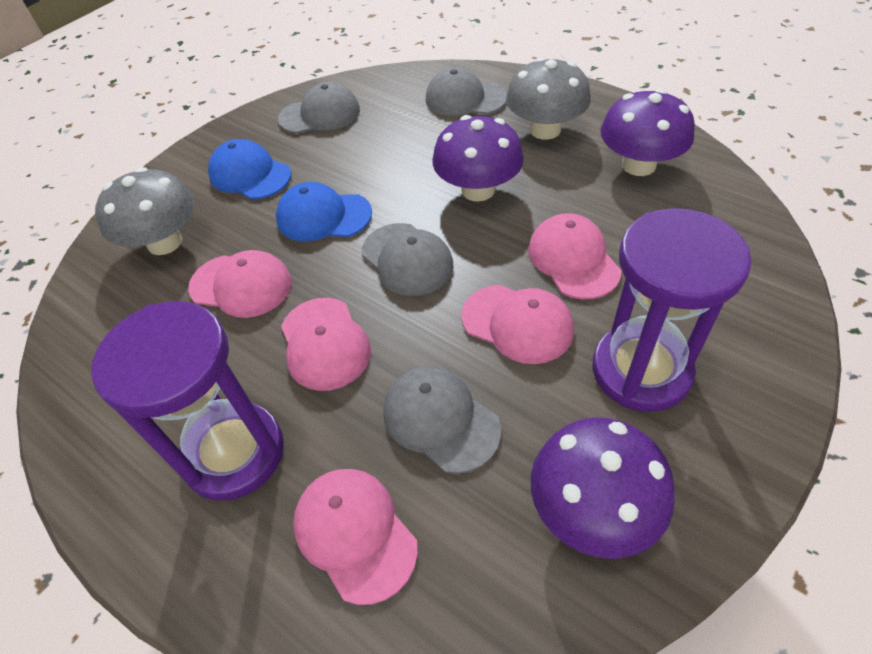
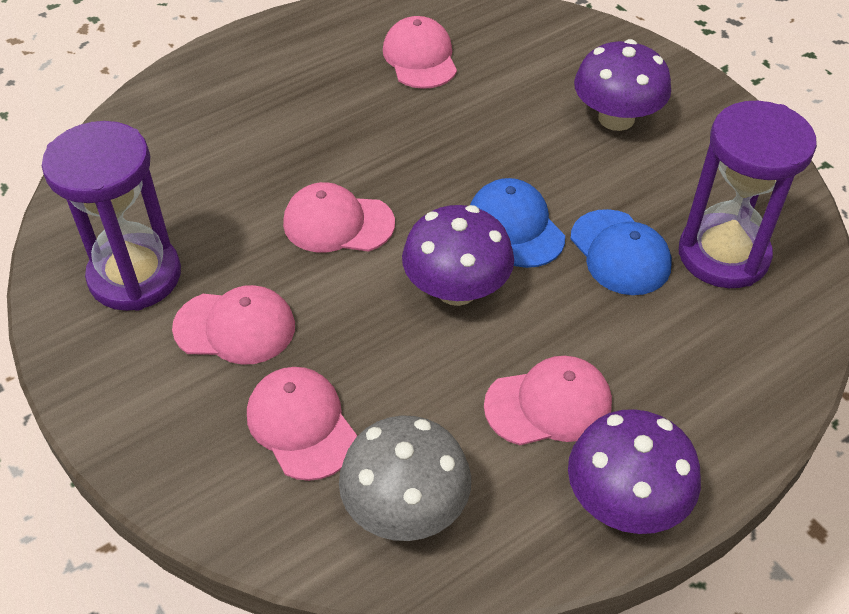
grey cap: 4 -> 0
grey mushroom: 2 -> 1

